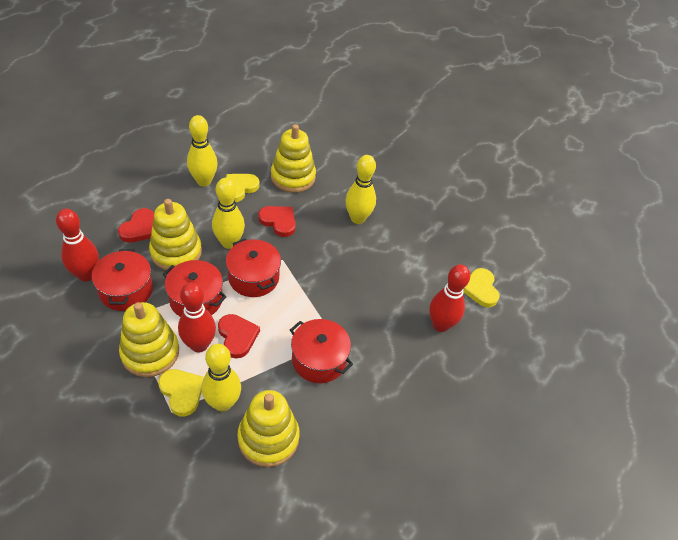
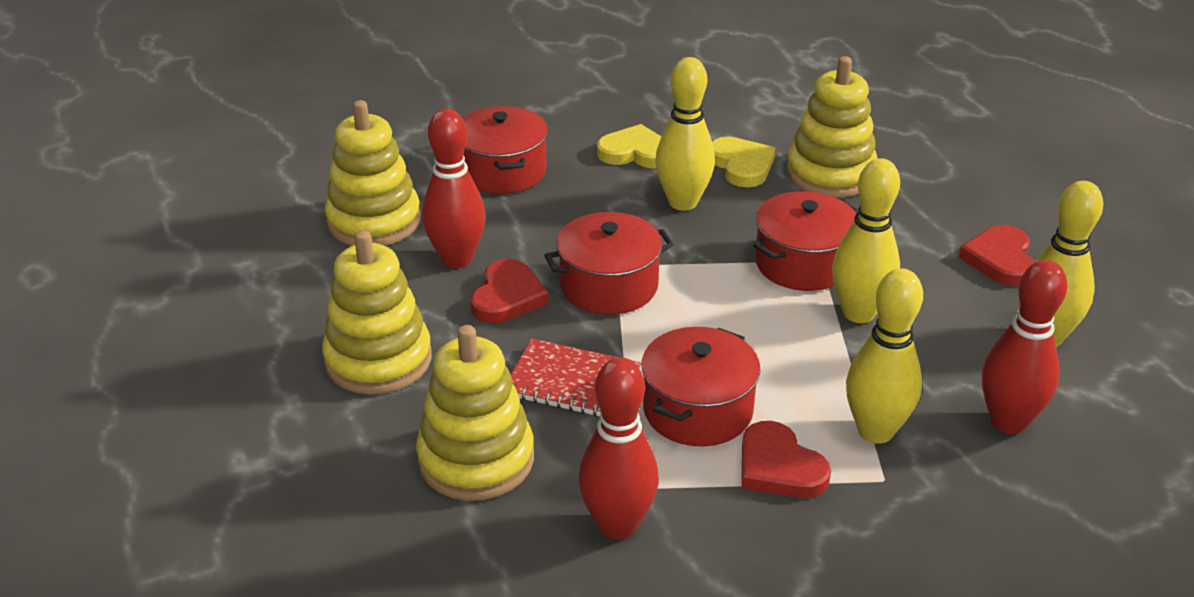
red notebook: 0 -> 1
yellow heart: 3 -> 2

